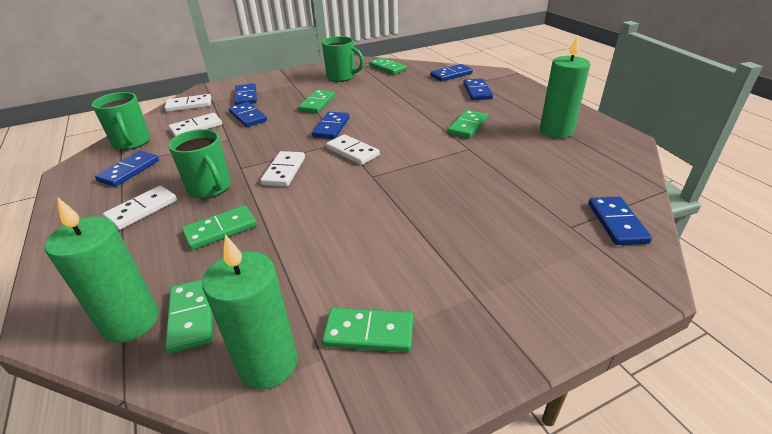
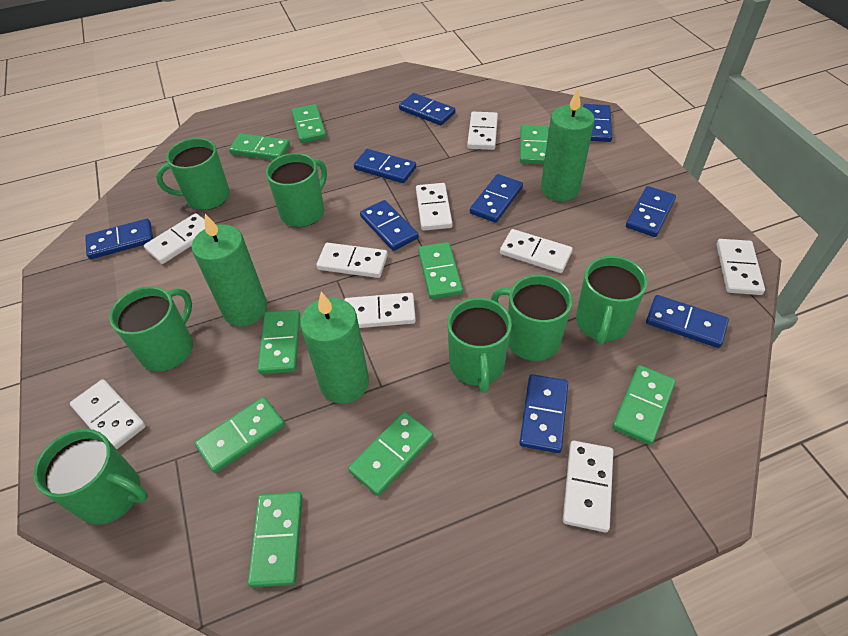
blue domino: 7 -> 9
green domino: 6 -> 9
green mug: 3 -> 7
white domino: 5 -> 9

